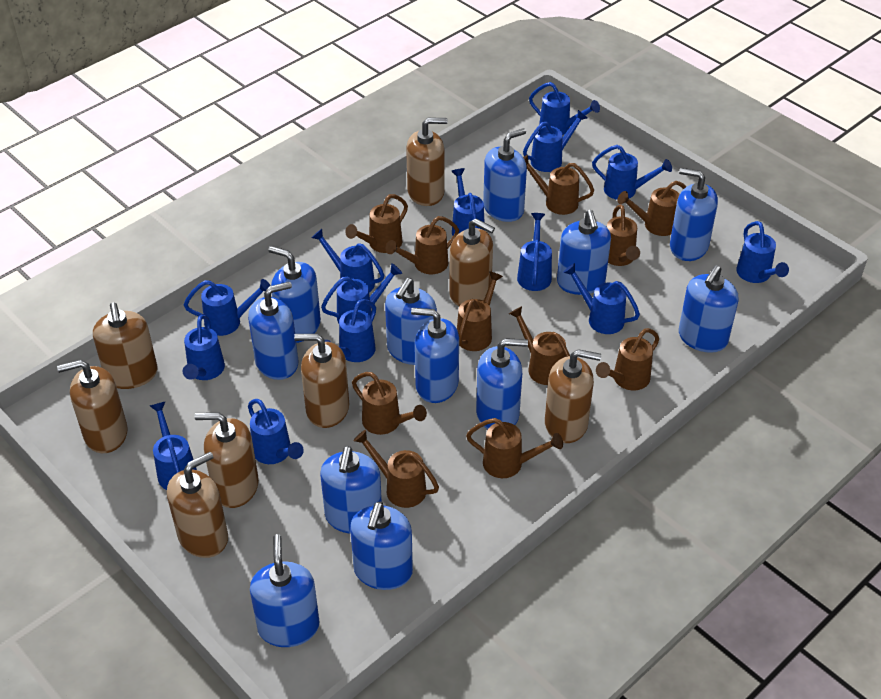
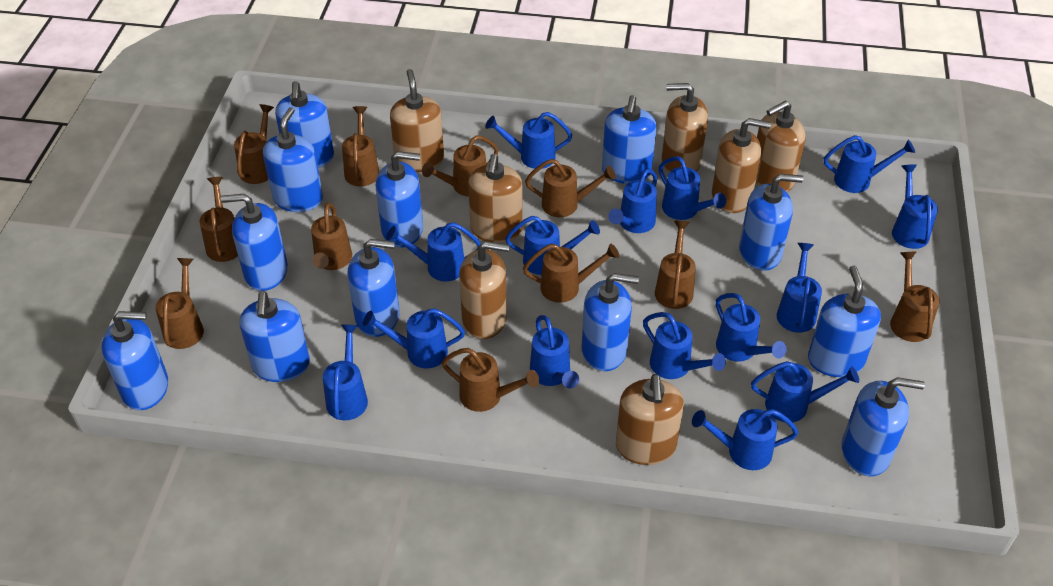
blue watering can: 14 -> 15
brown soap dispenser: 8 -> 7

